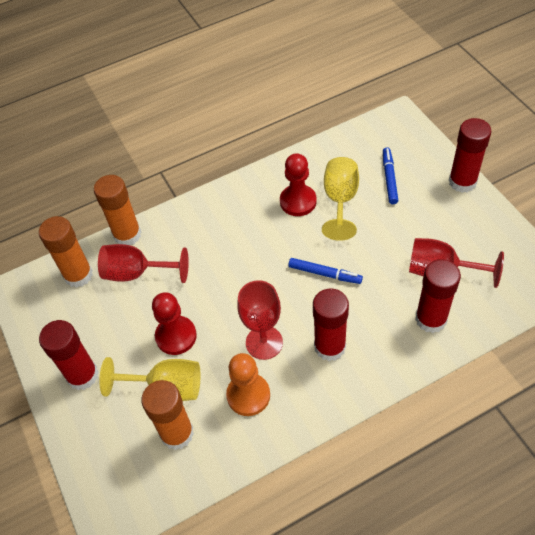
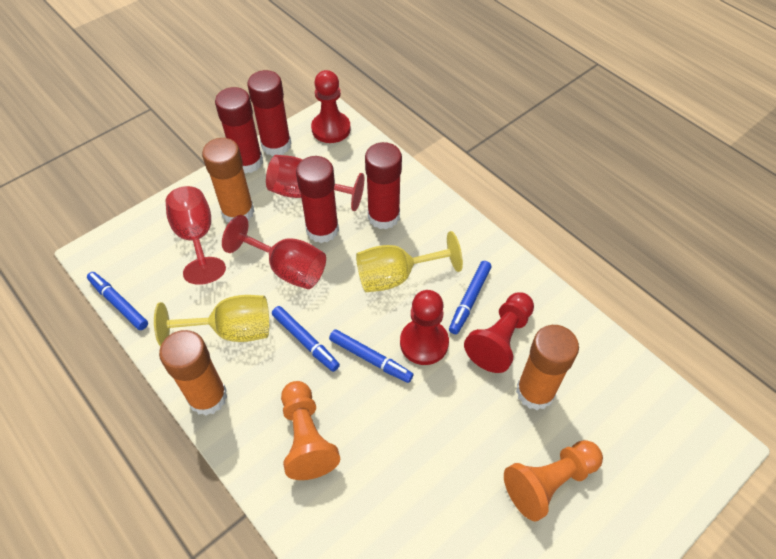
blue marker: 2 -> 4
orange pawn: 1 -> 2
red pawn: 2 -> 3

